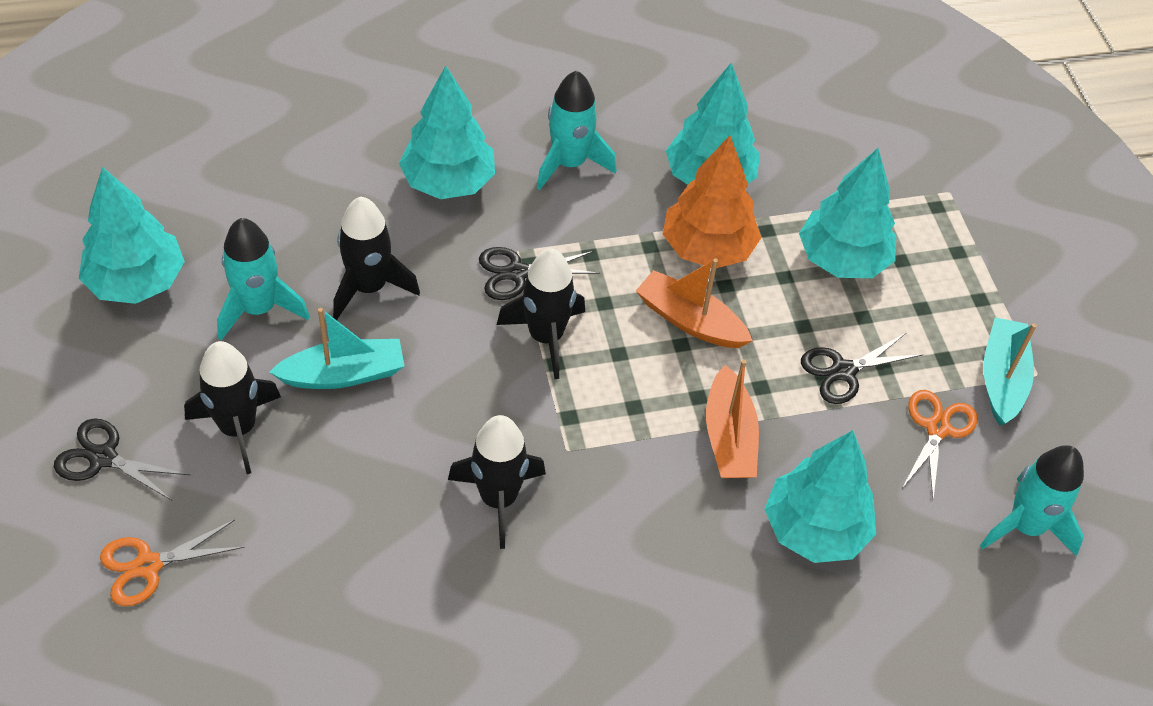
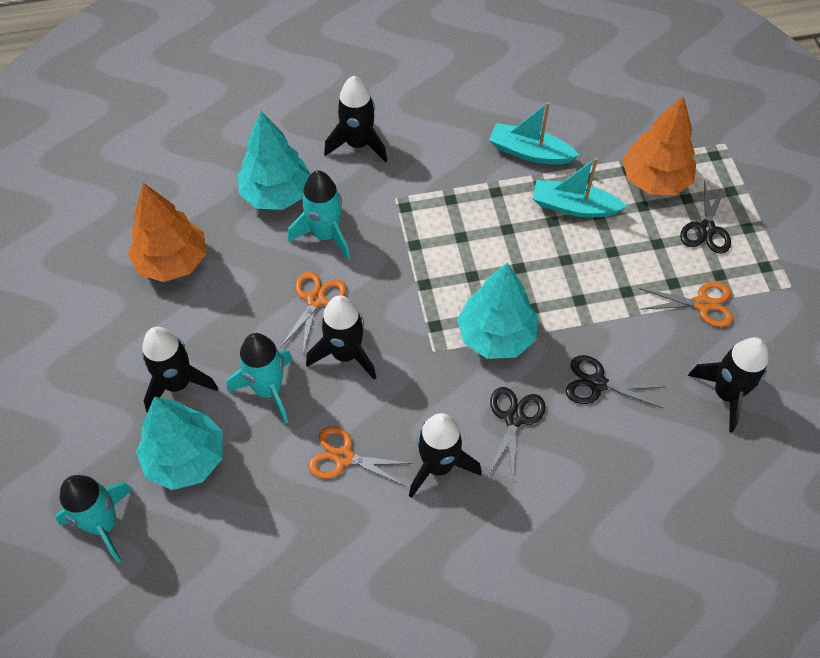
black rocket: 4 -> 5
orange boat: 2 -> 0
orange scissors: 2 -> 3
orange tree: 1 -> 2
turquoise tree: 5 -> 3

